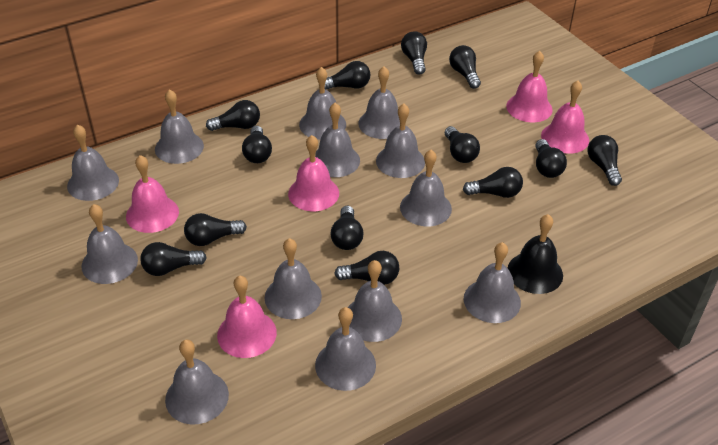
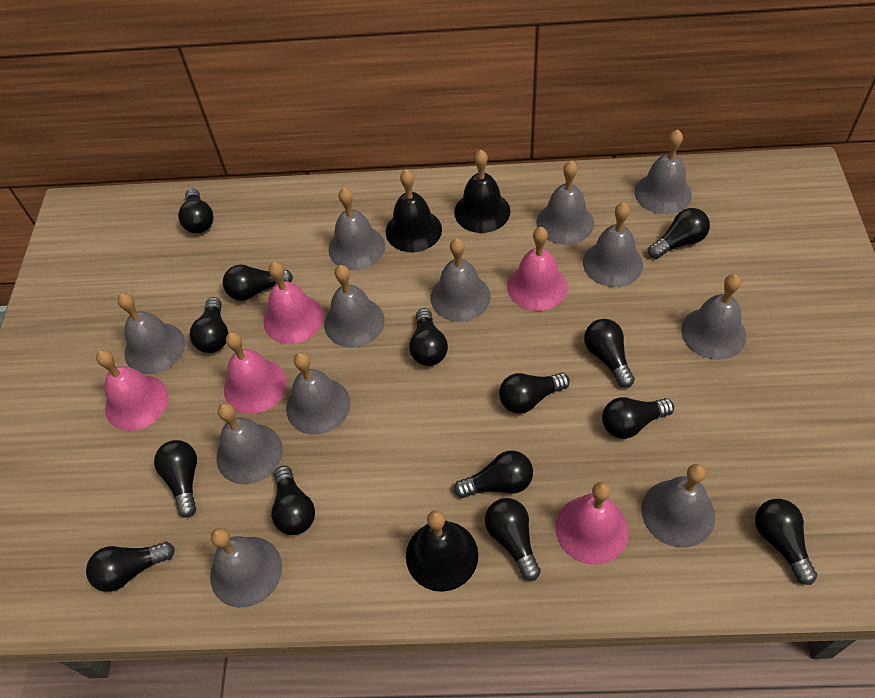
black bell: 1 -> 3
black light bulb: 13 -> 14
grey bell: 13 -> 12

